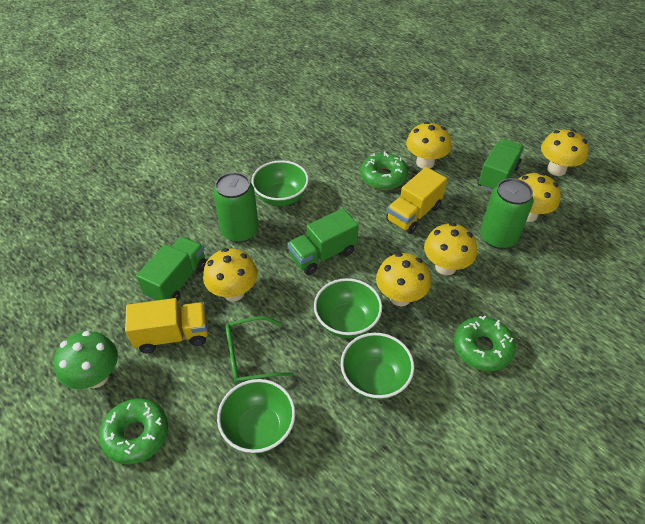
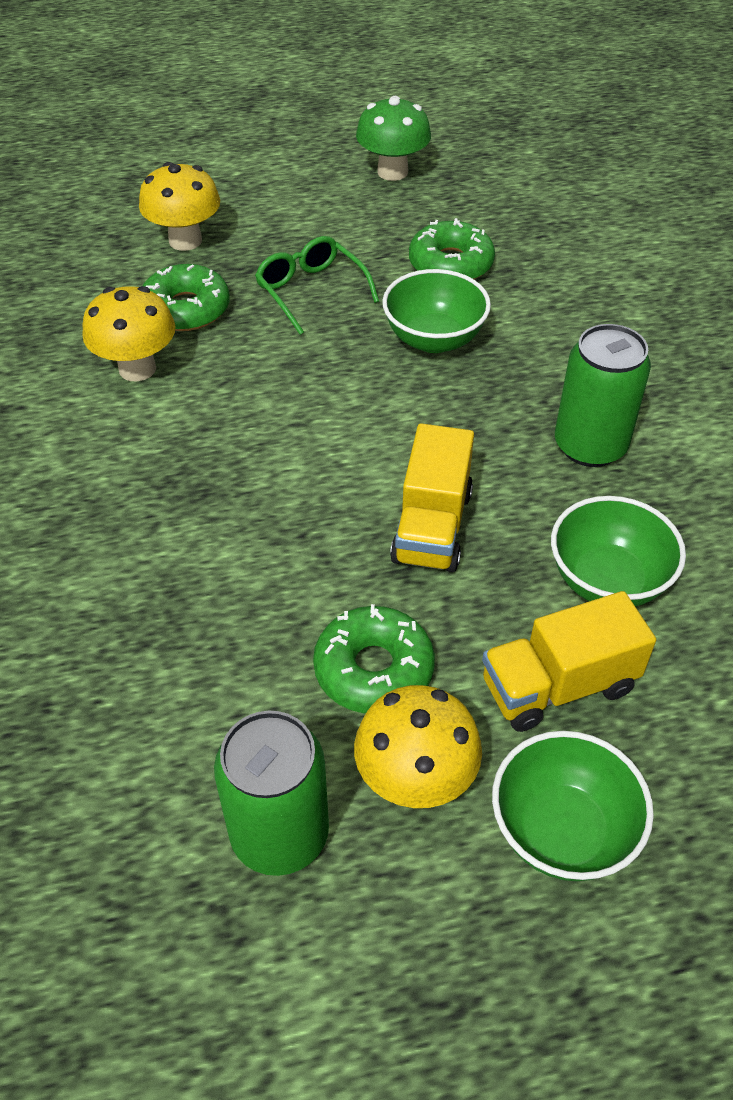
green bowl: 4 -> 3
green truck: 3 -> 0
yellow mushroom: 6 -> 3

